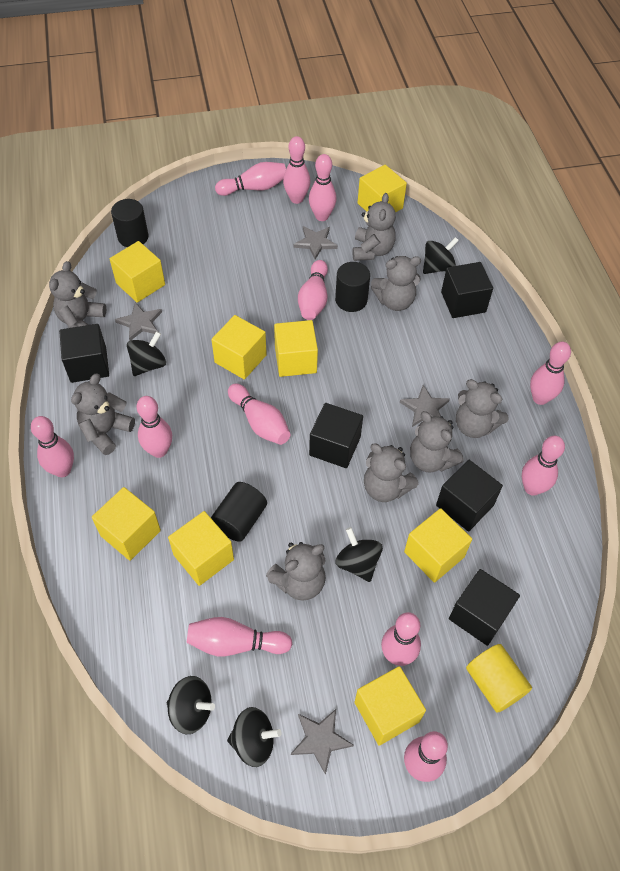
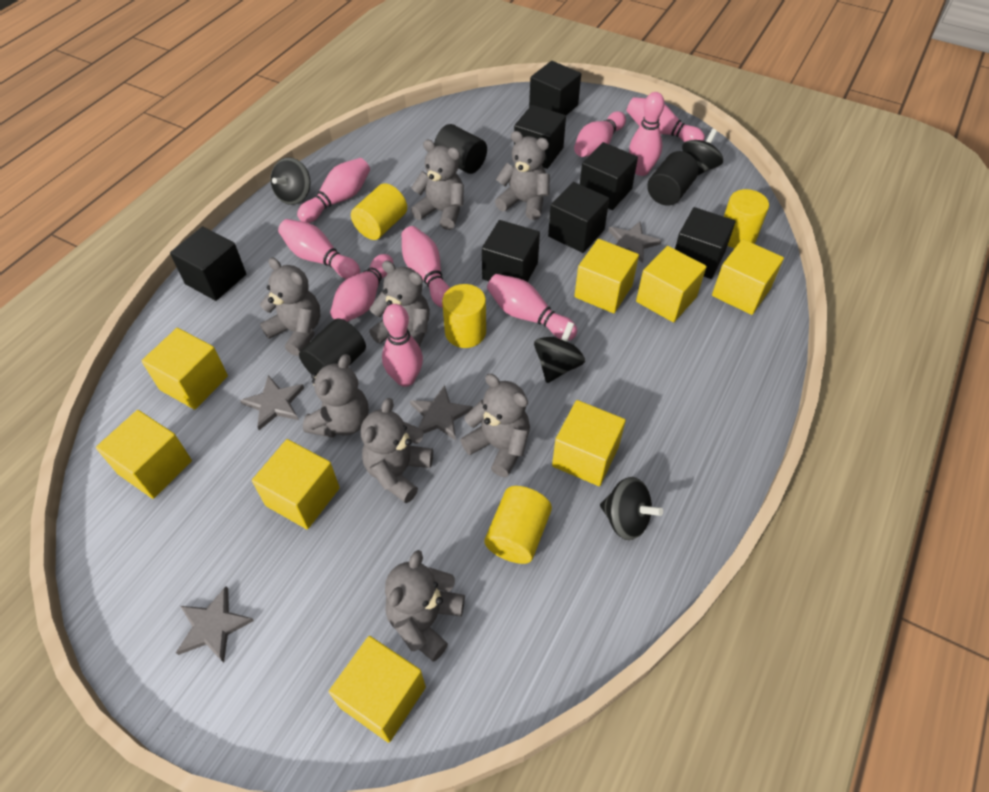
black cube: 5 -> 7
black spinning top: 5 -> 4
pink bowling pin: 12 -> 9
yellow cylinder: 1 -> 4

